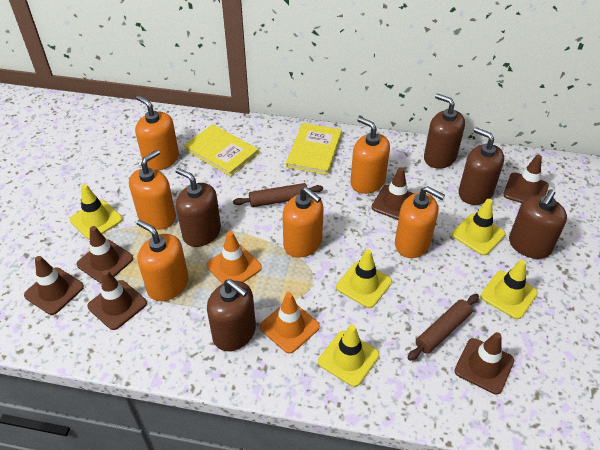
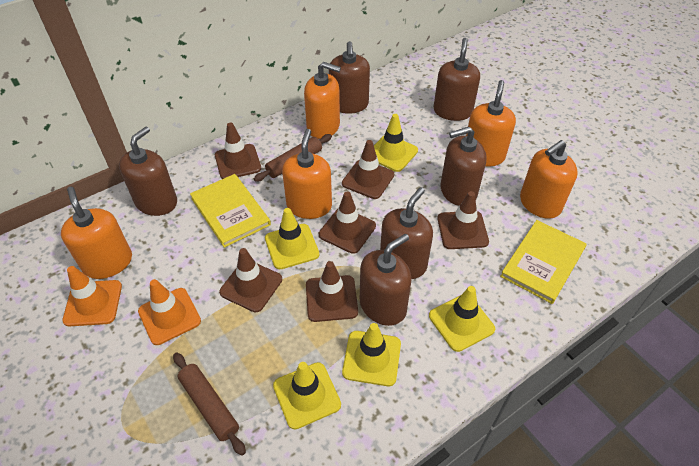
brown soap dispenser: 5 -> 6
orange soap dispenser: 6 -> 5

